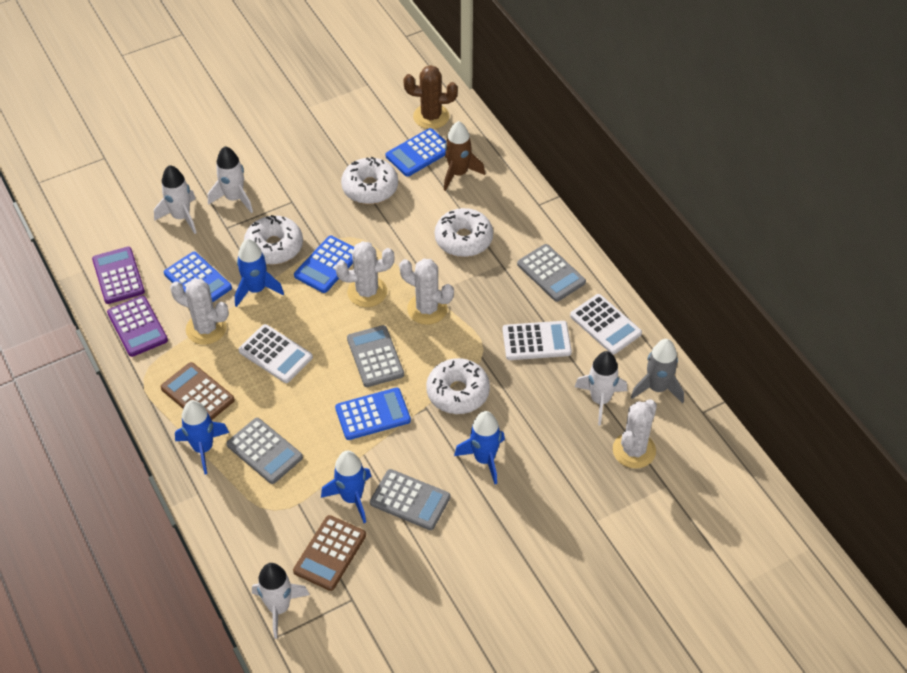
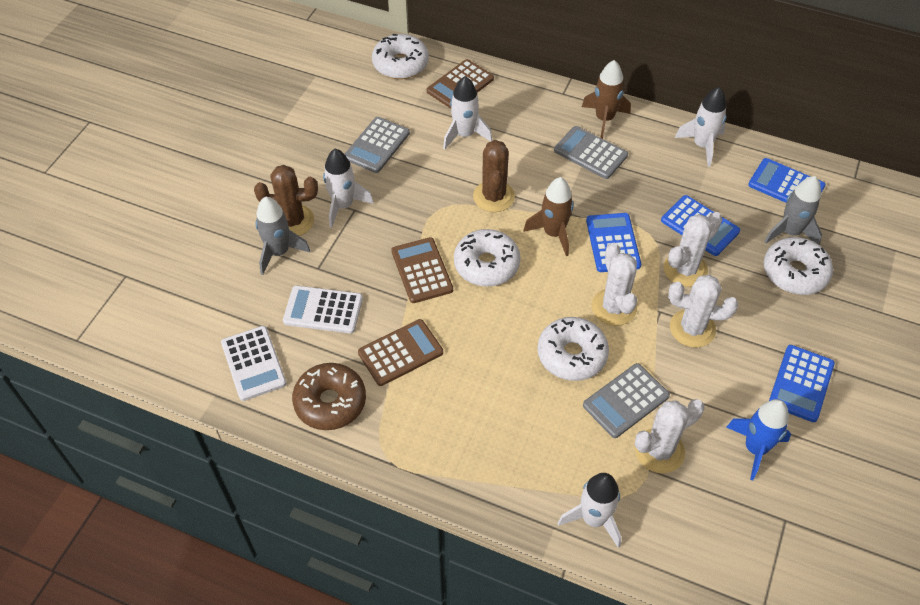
blue rocket: 4 -> 1
brown cactus: 1 -> 2
brown calculator: 2 -> 3
brown donut: 0 -> 1
brown rocket: 1 -> 2
grey calculator: 4 -> 3
grey rocket: 1 -> 2
purple calculator: 2 -> 0
white calculator: 3 -> 2

